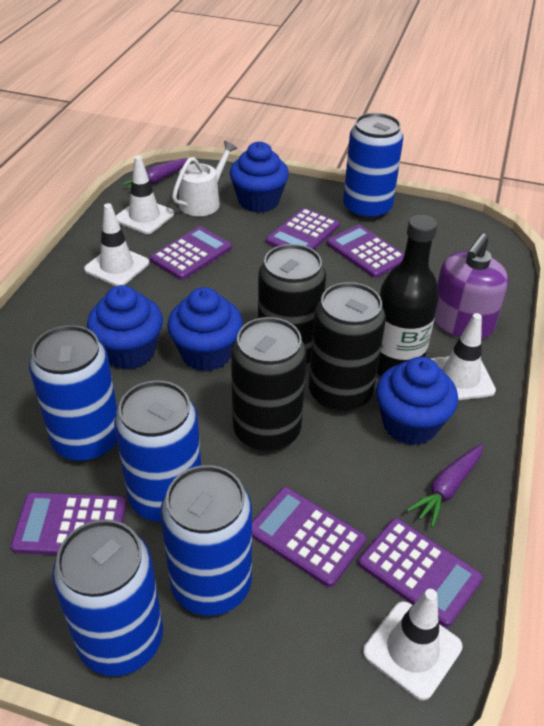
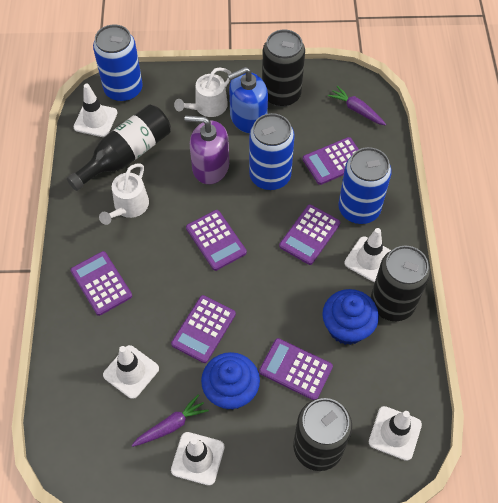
blue can: 5 -> 3
blue cupcake: 4 -> 2
blue soap dispenser: 0 -> 1
white traffic cone: 4 -> 5
white watering can: 1 -> 2

